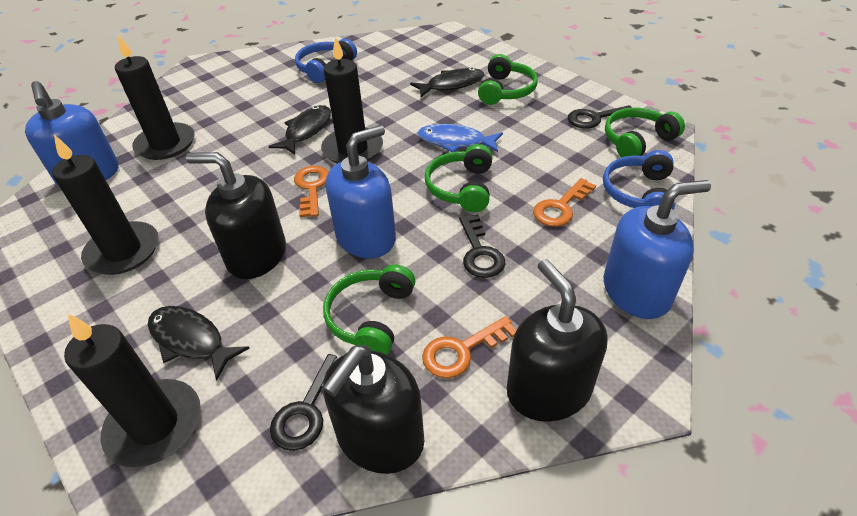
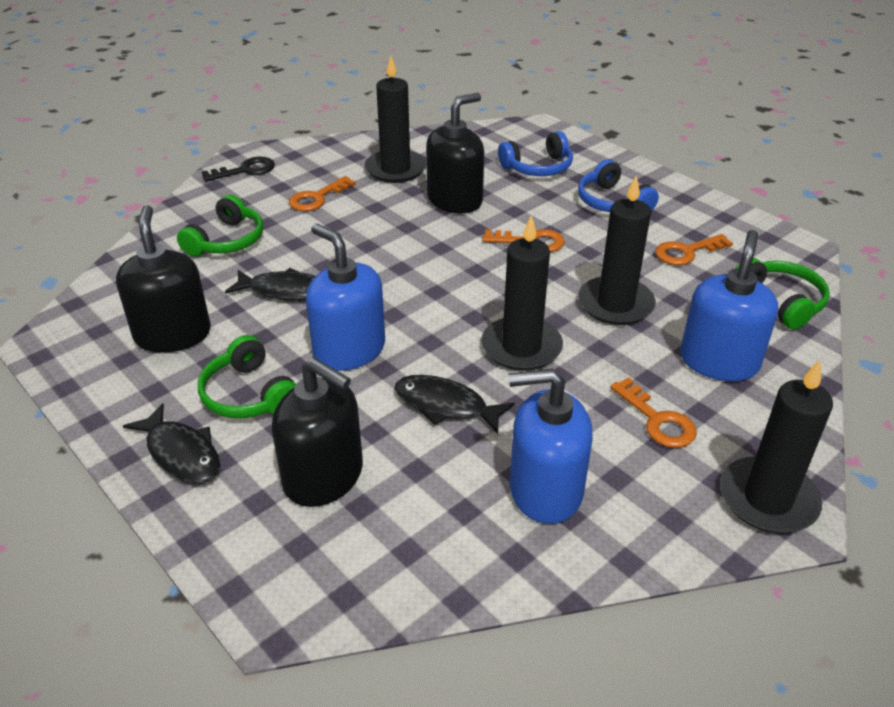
black key: 3 -> 1
blue fish: 1 -> 0
green headphones: 4 -> 3
orange key: 3 -> 4

